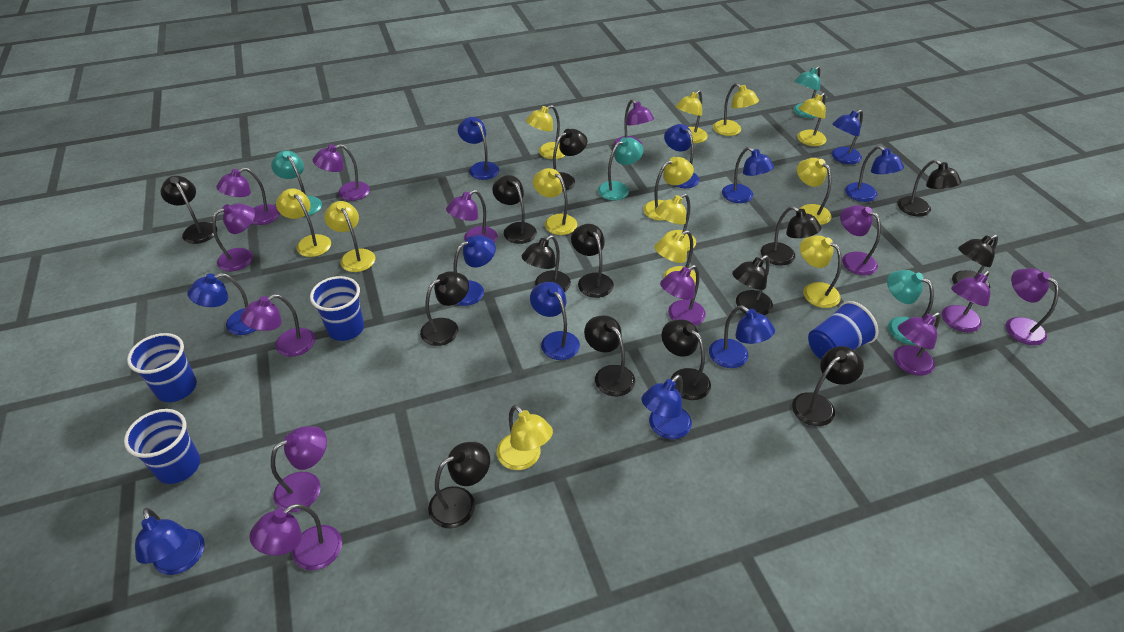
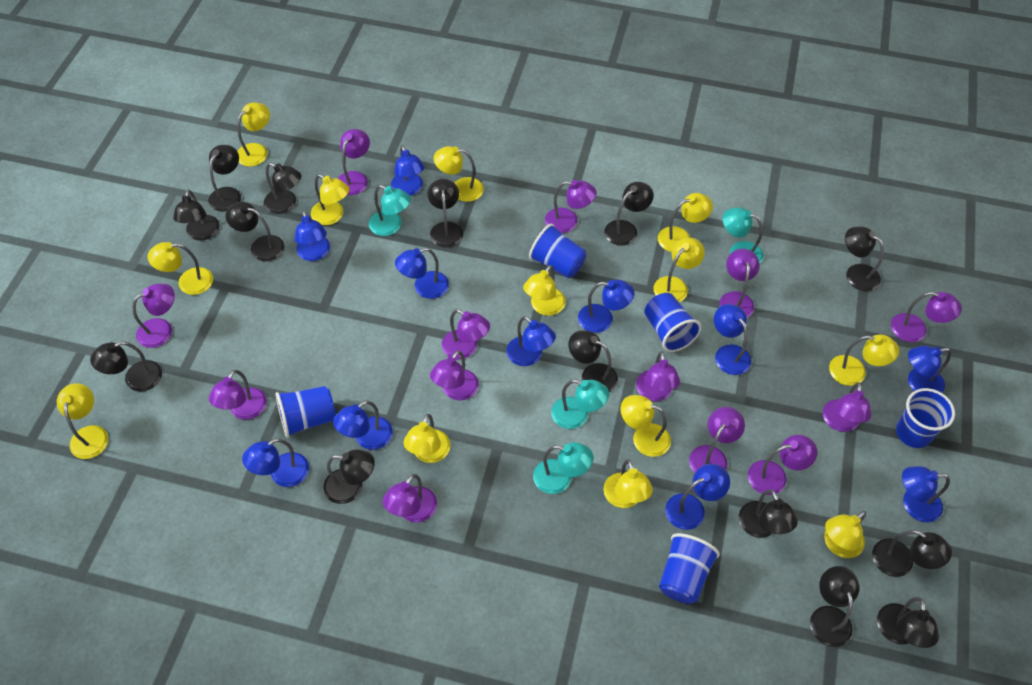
blue cup: 4 -> 5

